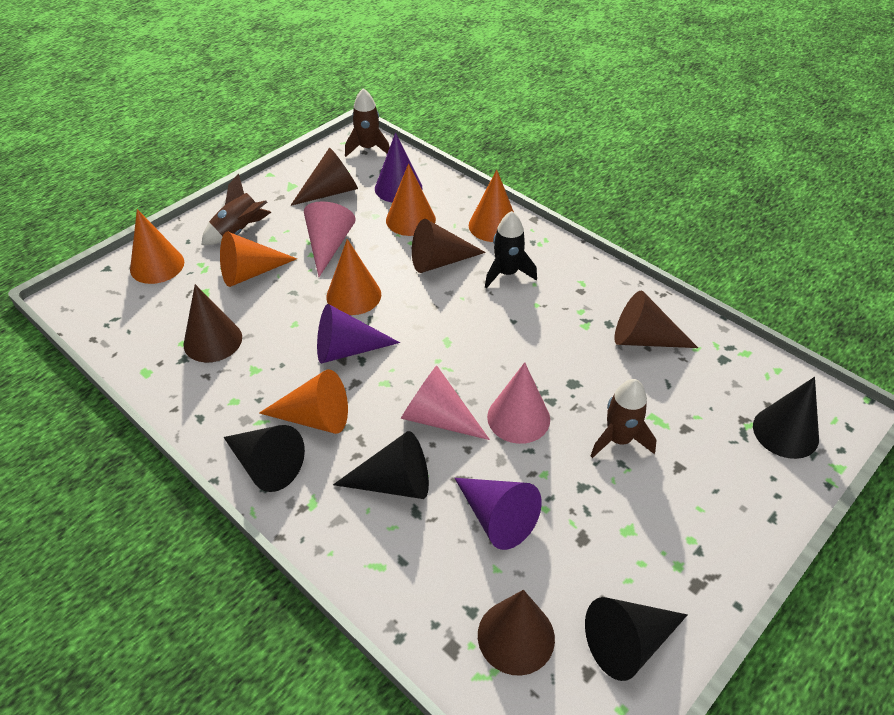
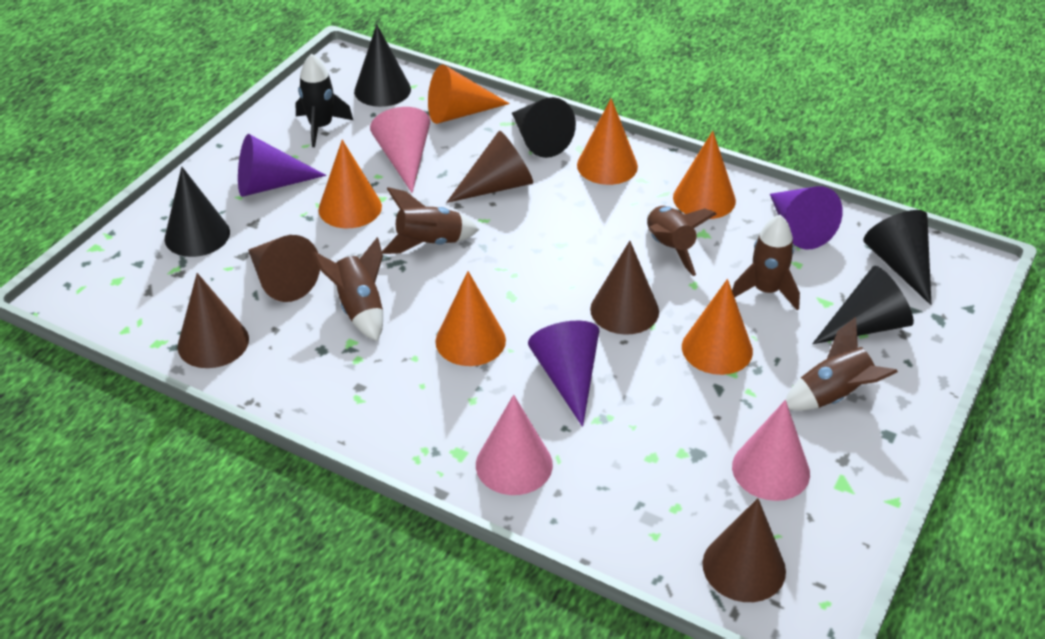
black cone: 4 -> 5
brown rocket: 3 -> 5

